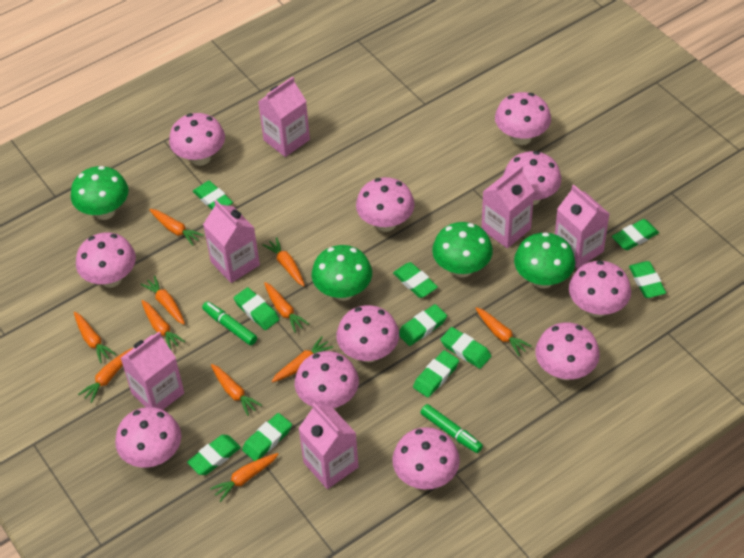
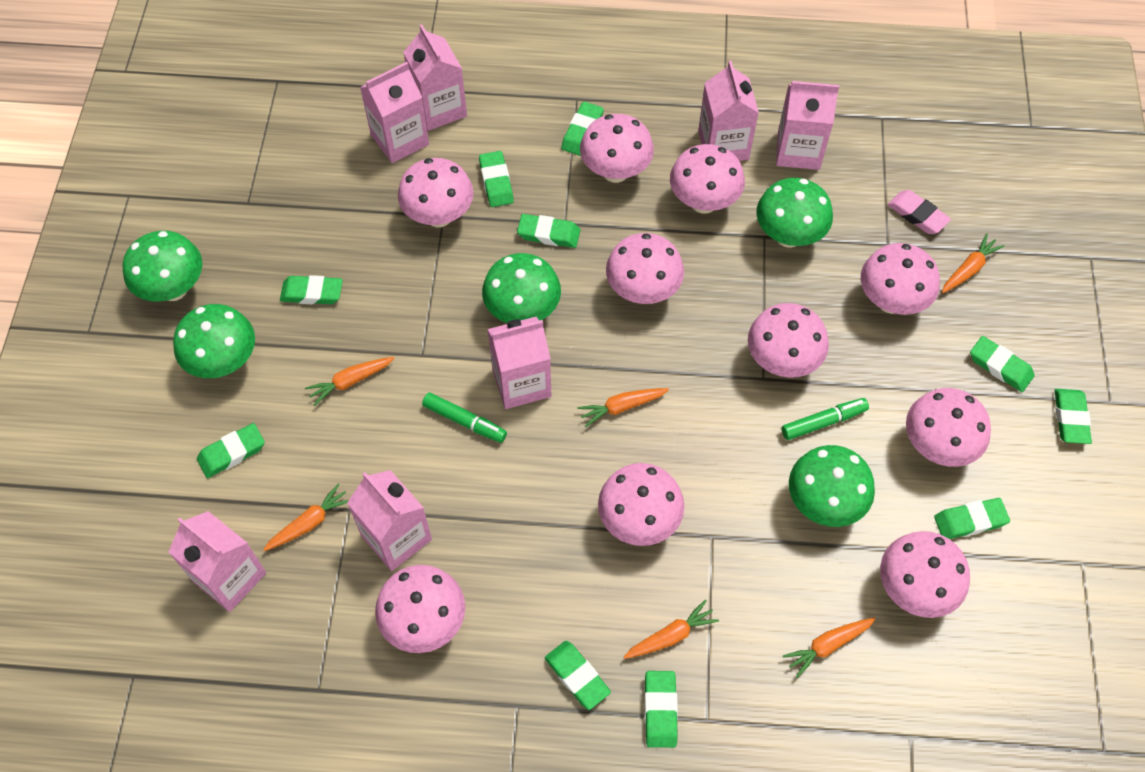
green mushroom: 4 -> 5
orange carrot: 11 -> 6
pink carton: 6 -> 7
pink eraser: 0 -> 1
pink mushroom: 11 -> 10

